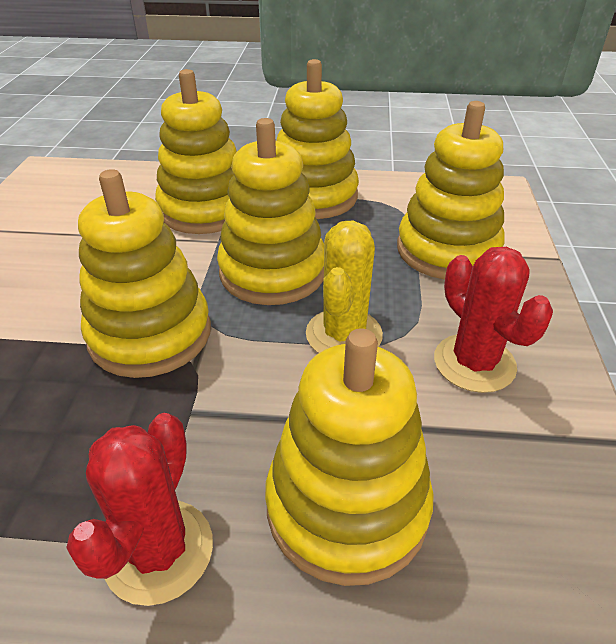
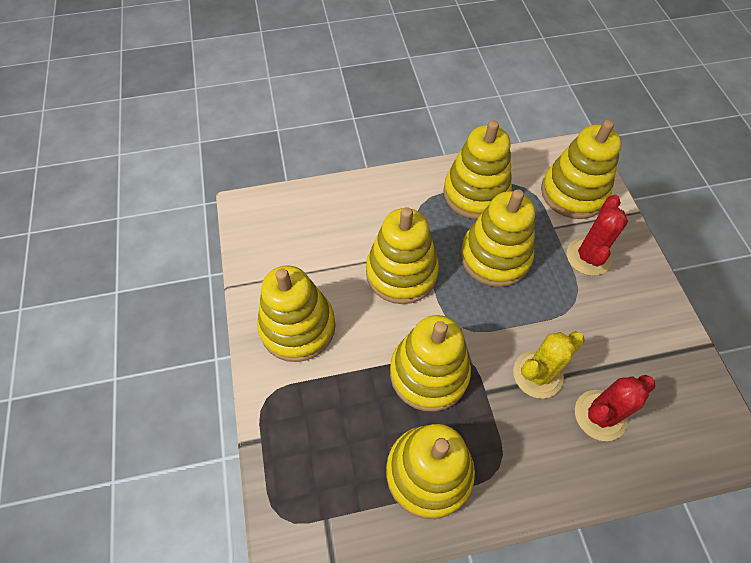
yellow stacking toy: 6 -> 7

